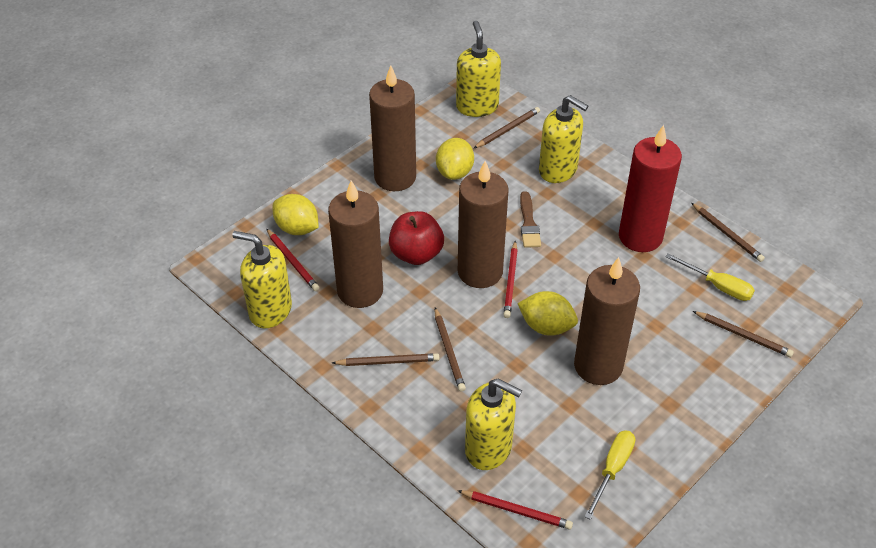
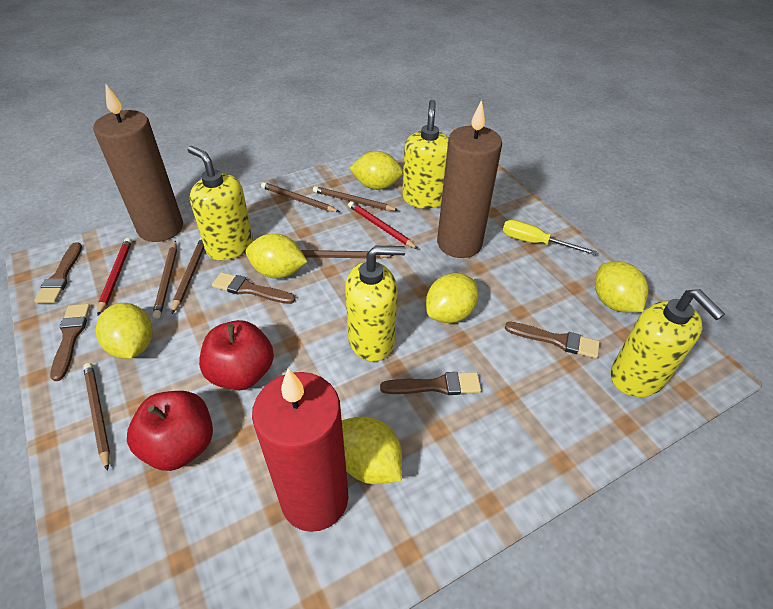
brown brush: 1 -> 5
brown candle: 4 -> 2
brown pencil: 5 -> 6
red apple: 1 -> 2
red pencil: 3 -> 2
yellow lemon: 3 -> 6
yellow screwdriver: 2 -> 1

